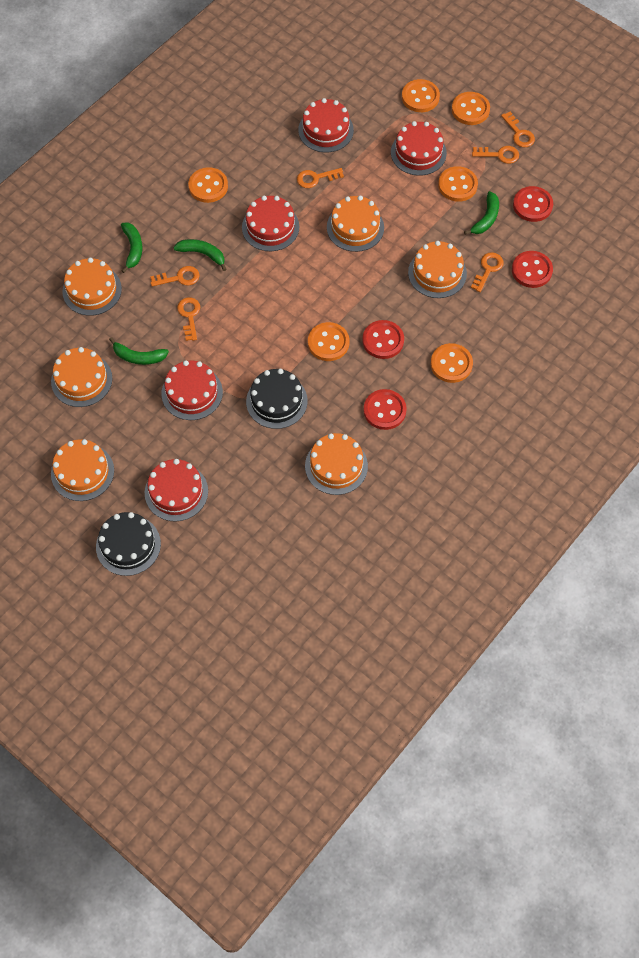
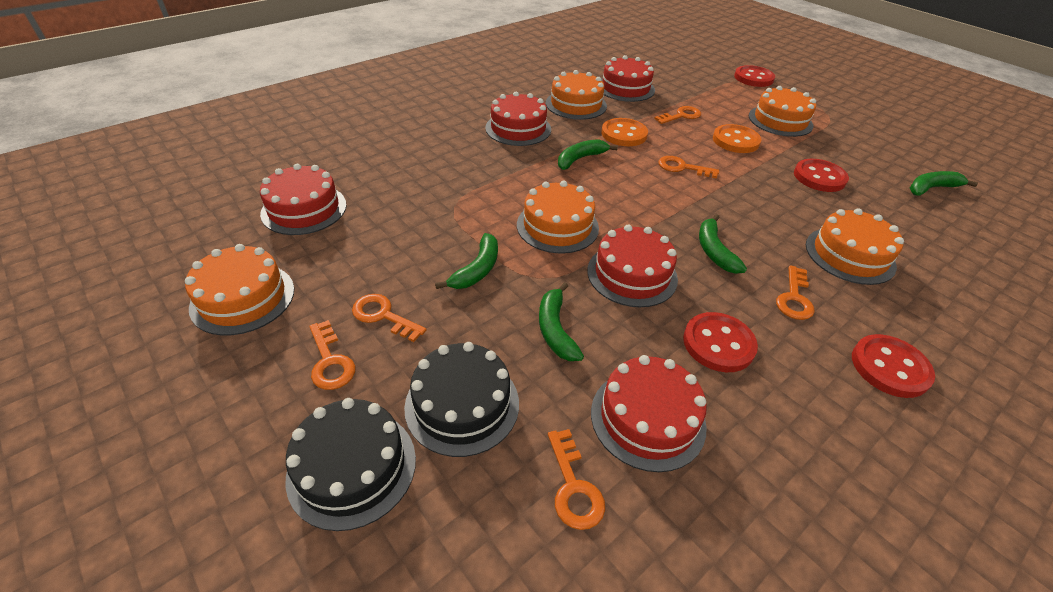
green banana: 4 -> 5
orange button: 6 -> 2
orange cake: 6 -> 5

